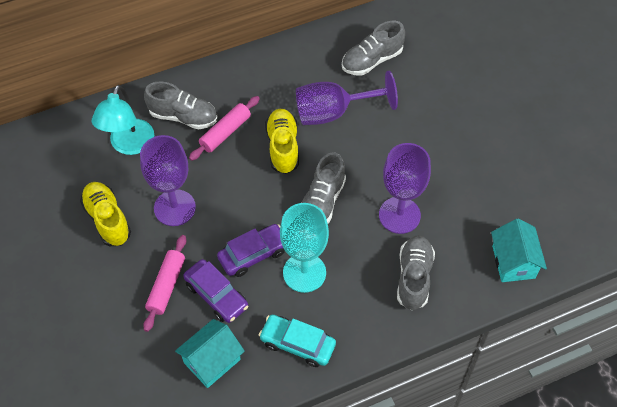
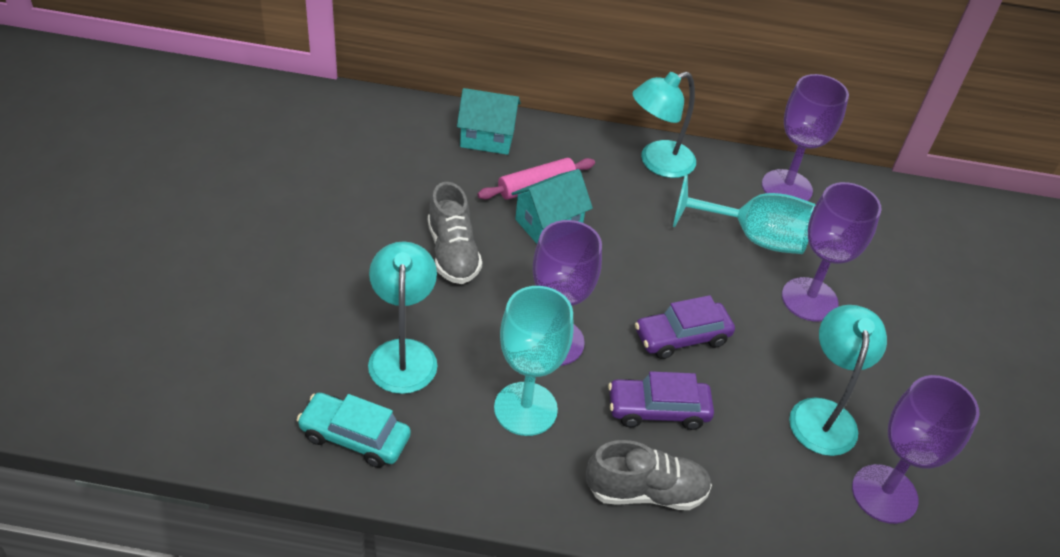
grey shoe: 4 -> 2
pink rolling pin: 2 -> 1
purple goblet: 3 -> 4
turquoise goblet: 1 -> 2
turquoise lamp: 1 -> 3
yellow shoe: 2 -> 0

